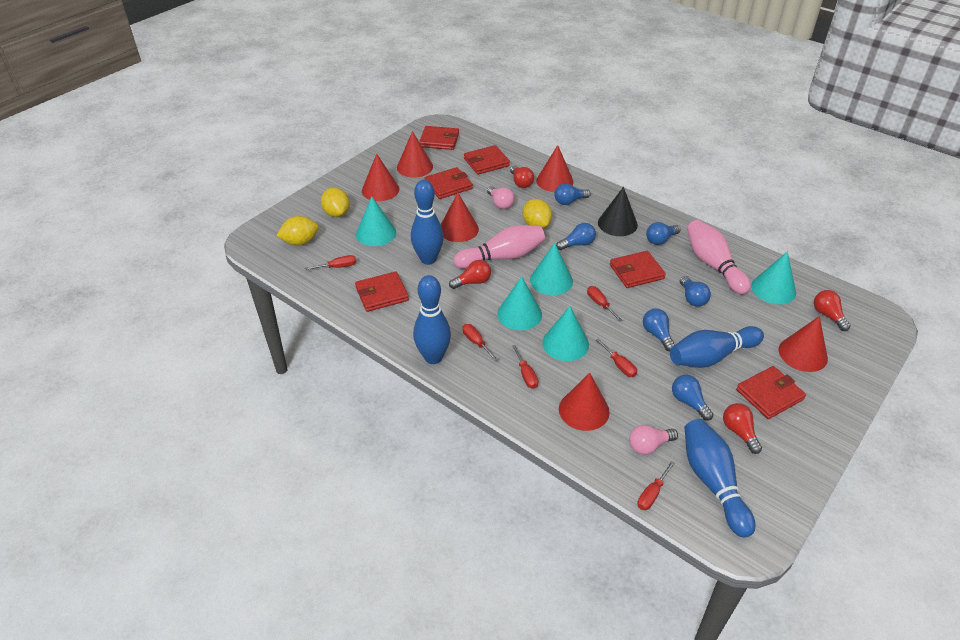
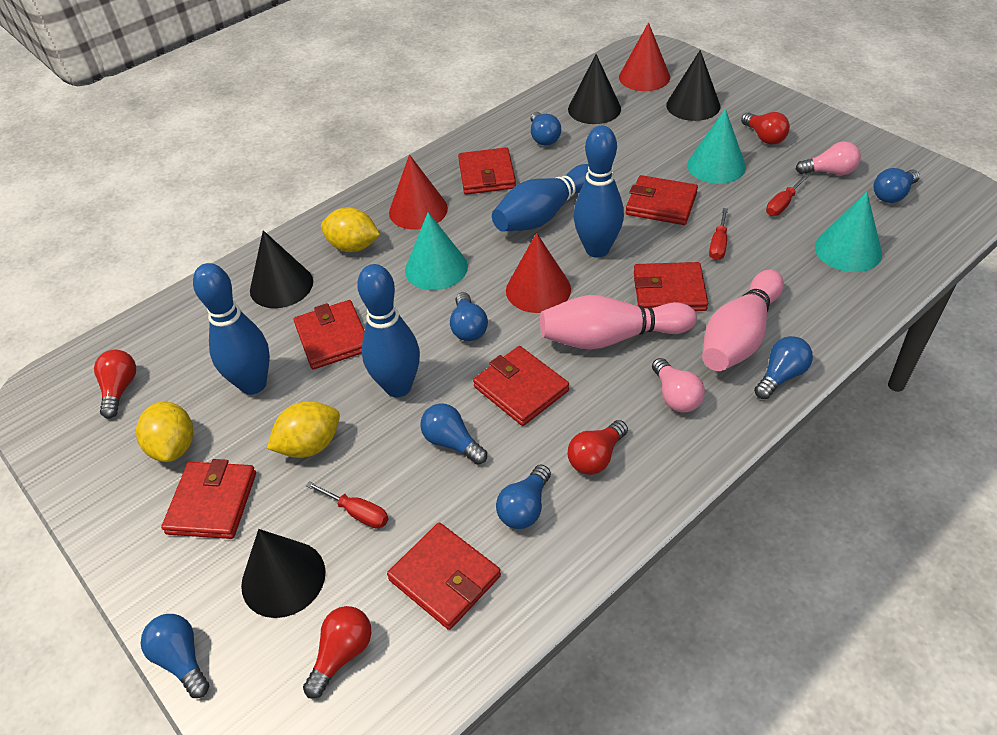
black cone: 1 -> 4
blue light bulb: 6 -> 7
red cone: 6 -> 3
red screwdriver: 6 -> 3
red wallet: 6 -> 7
turquoise cone: 5 -> 3

